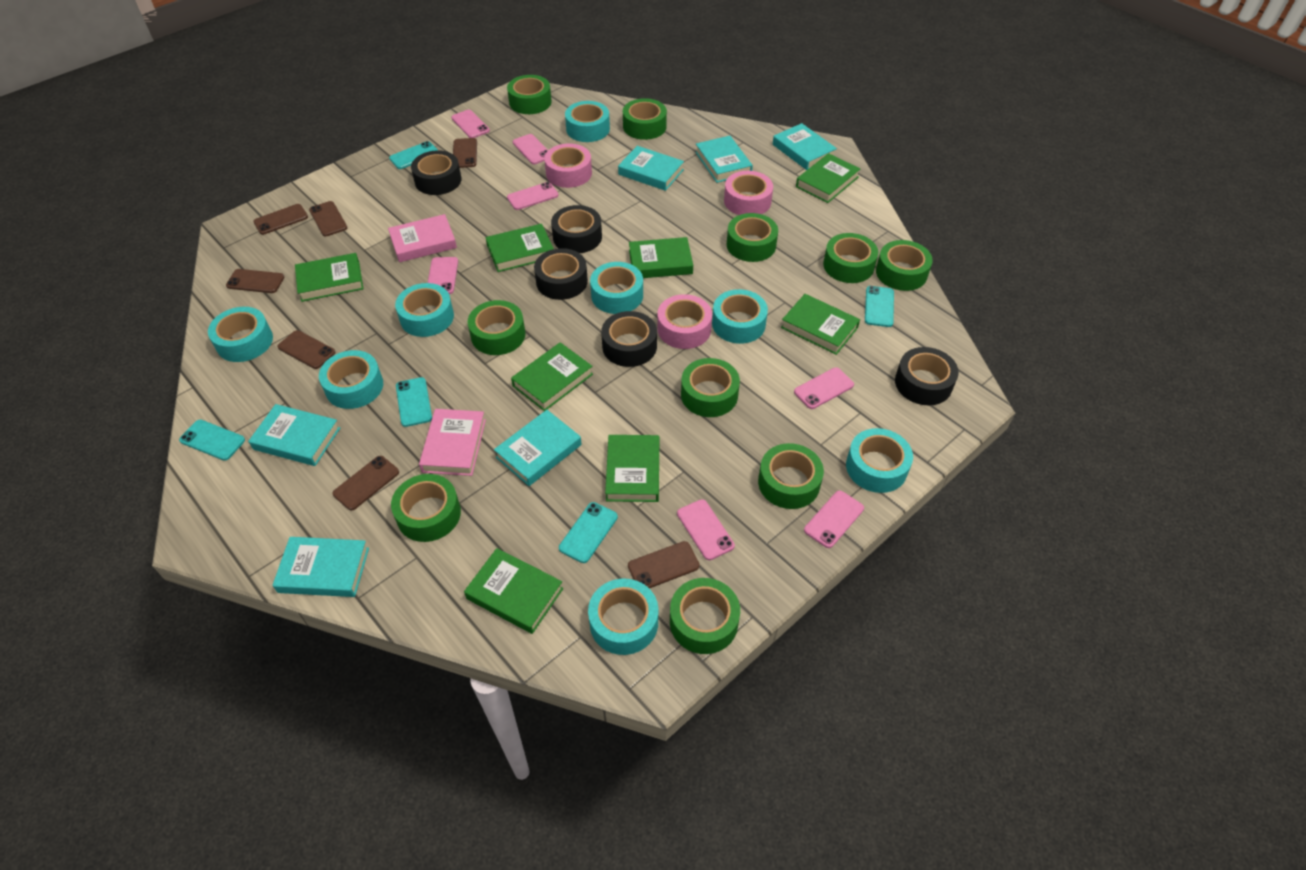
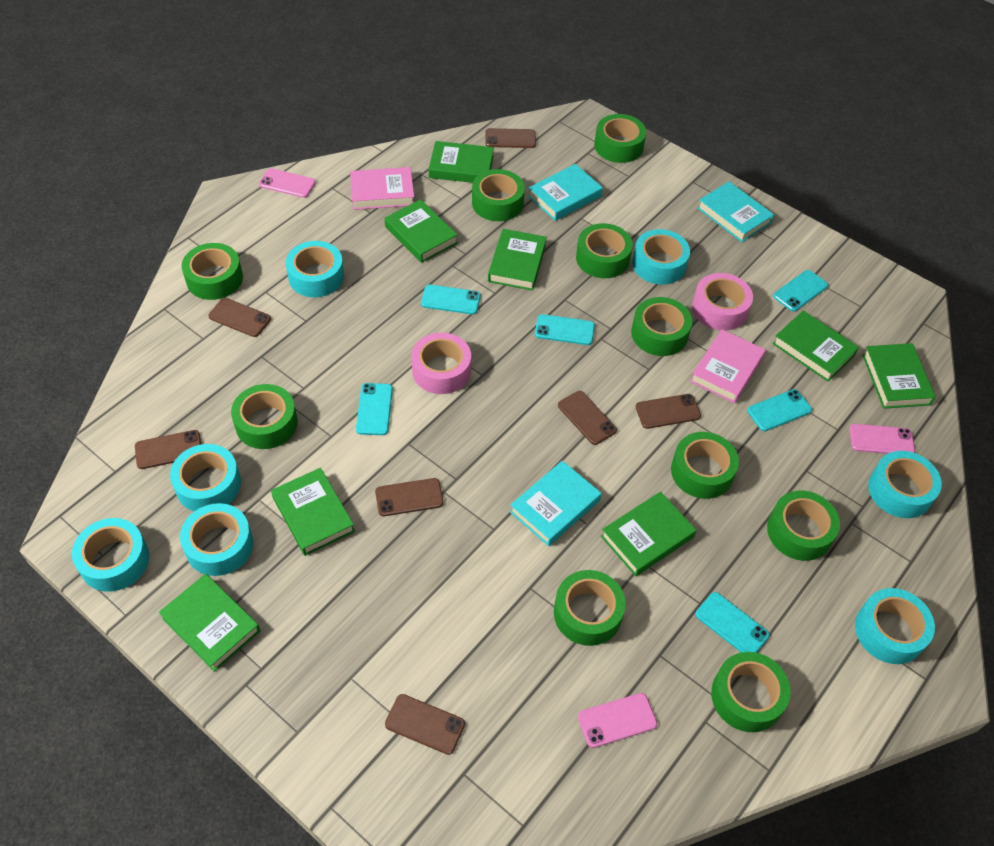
black tape: 5 -> 0
pink phone: 7 -> 3
pink tape: 3 -> 2
turquoise book: 6 -> 3
turquoise phone: 5 -> 6
turquoise tape: 8 -> 7

